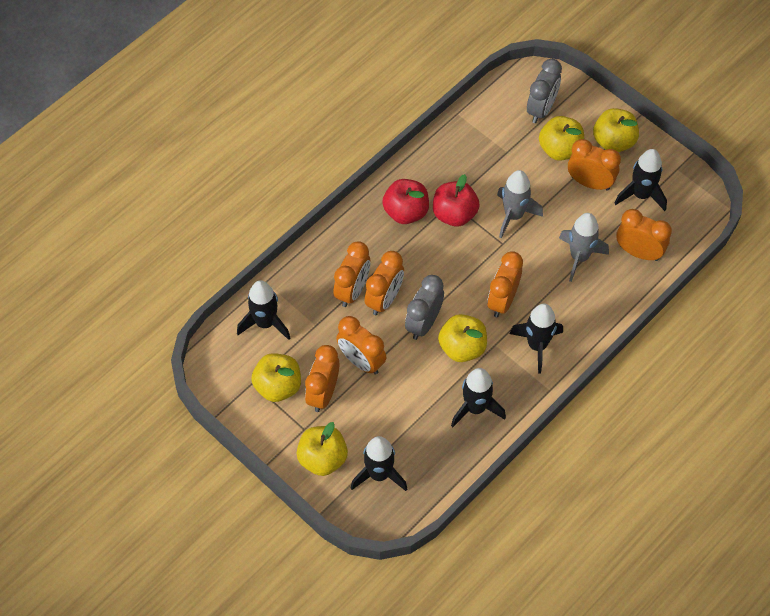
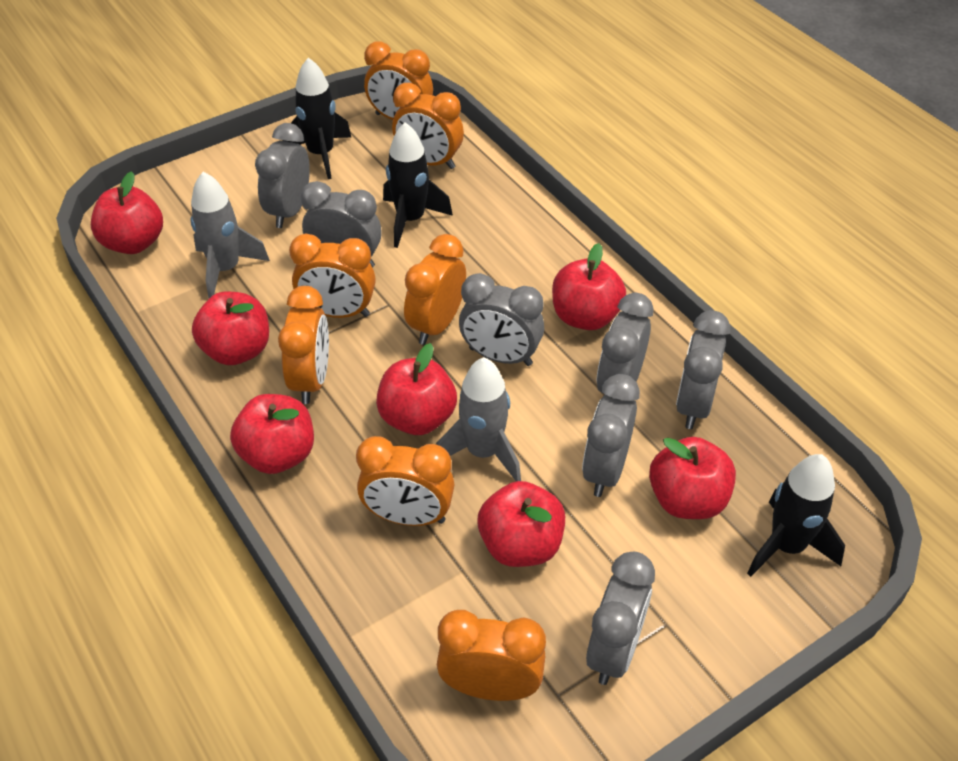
black rocket: 5 -> 3
grey clock: 2 -> 7
red apple: 2 -> 7
yellow apple: 5 -> 0

